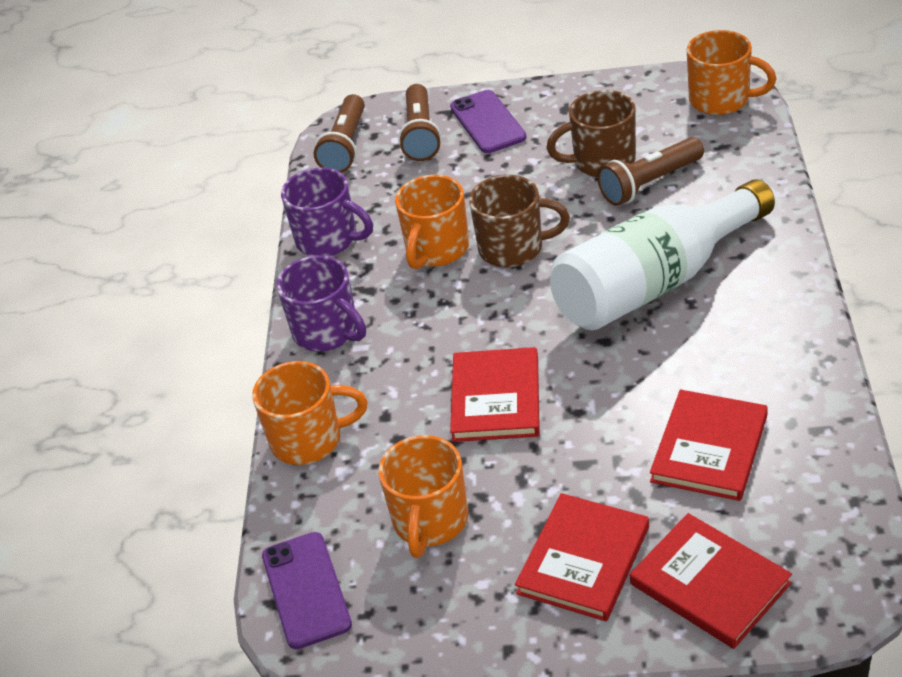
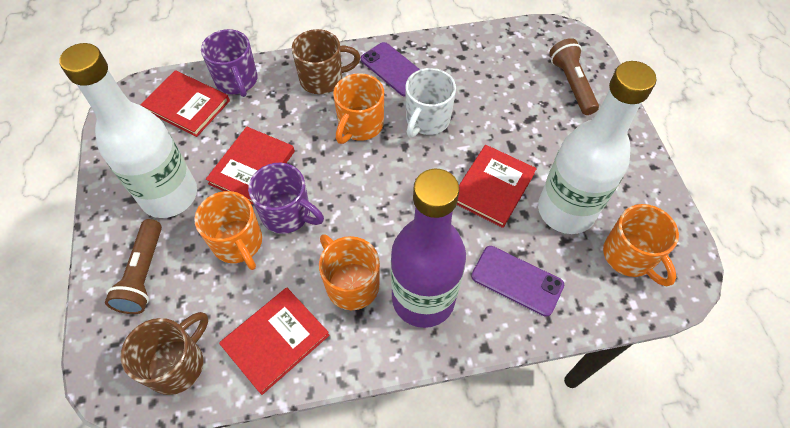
brown flashlight: 3 -> 2
purple bottle: 0 -> 1
white bottle: 1 -> 2
white mug: 0 -> 1

